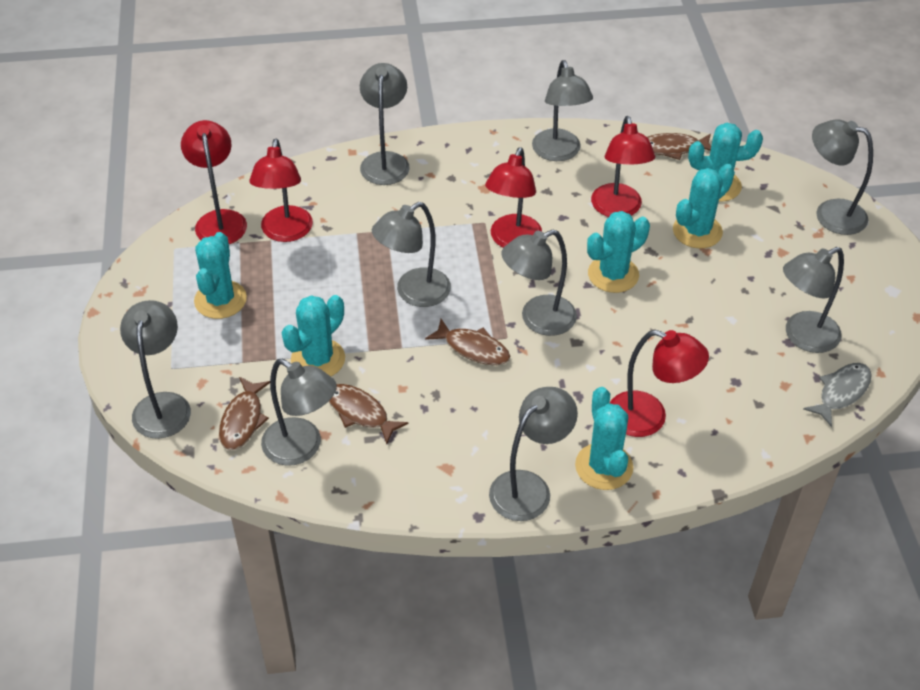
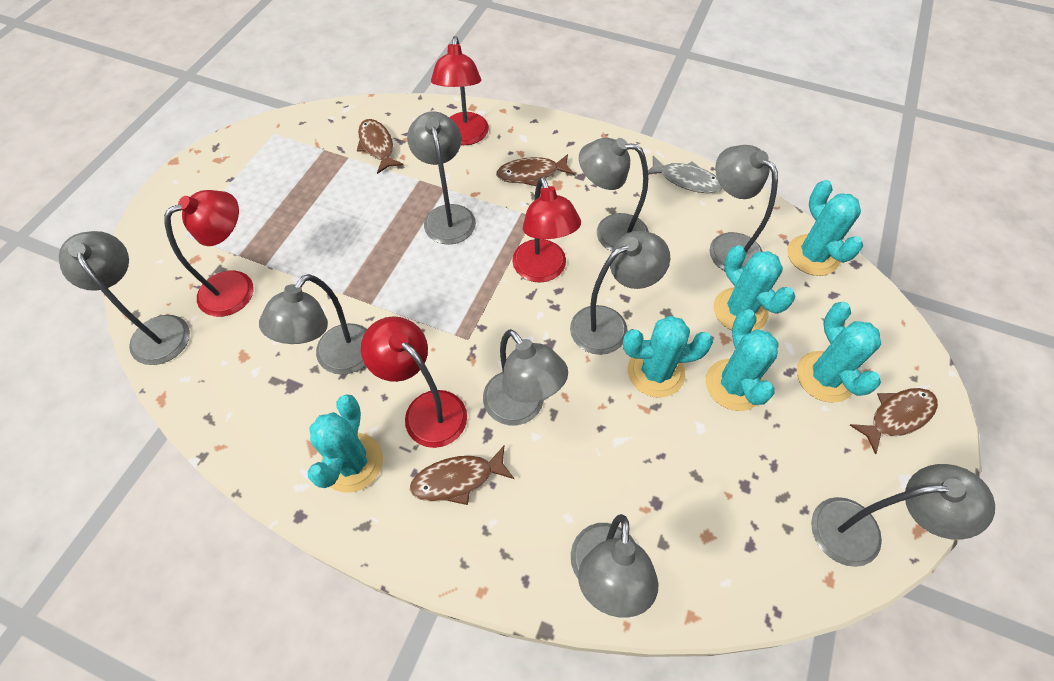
red lamp: 5 -> 4

